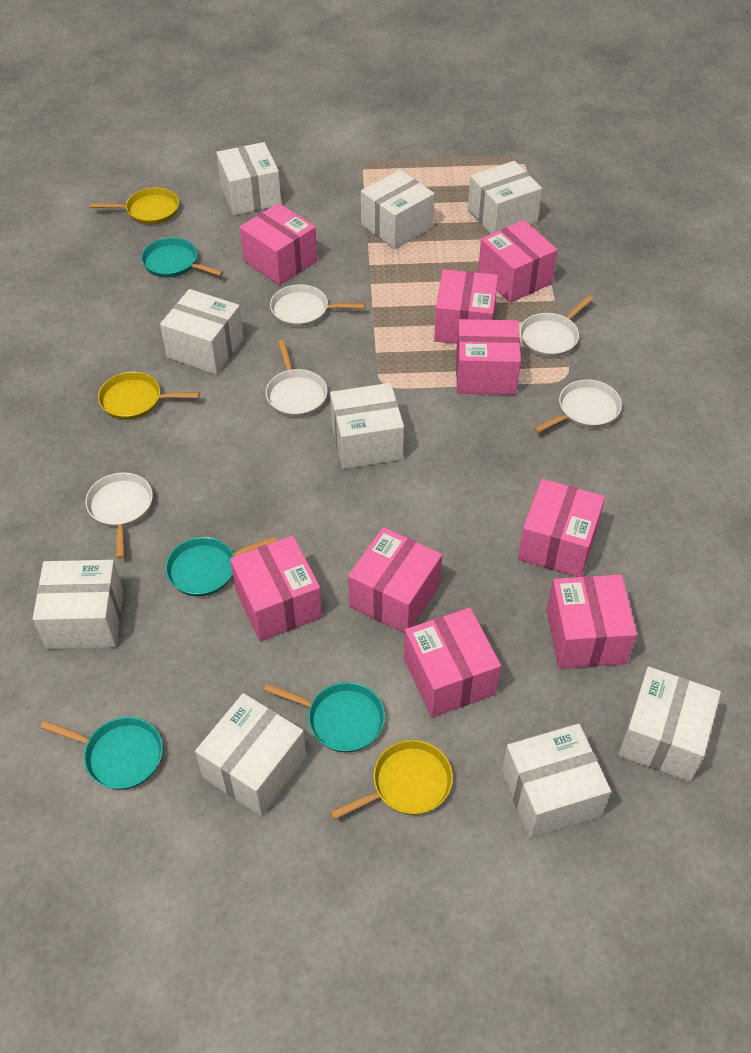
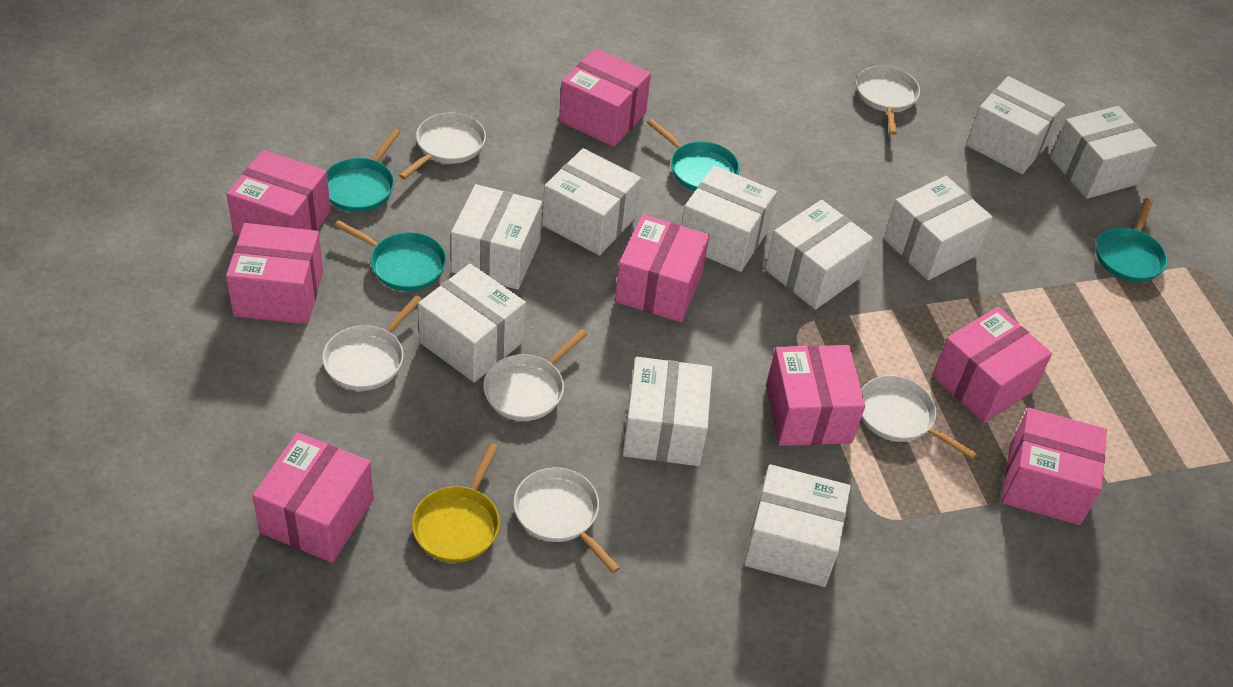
pink box: 9 -> 8
white box: 9 -> 10
white pan: 5 -> 6
yellow pan: 3 -> 1

